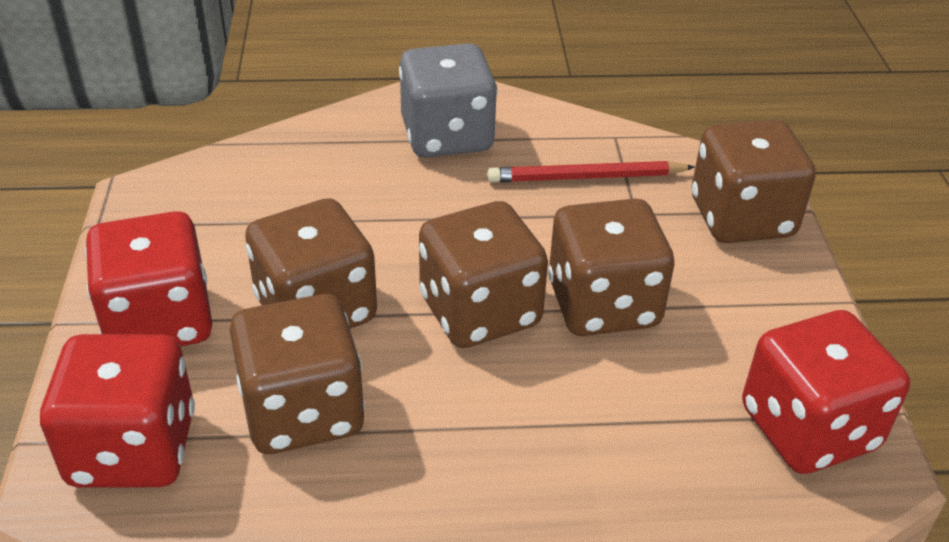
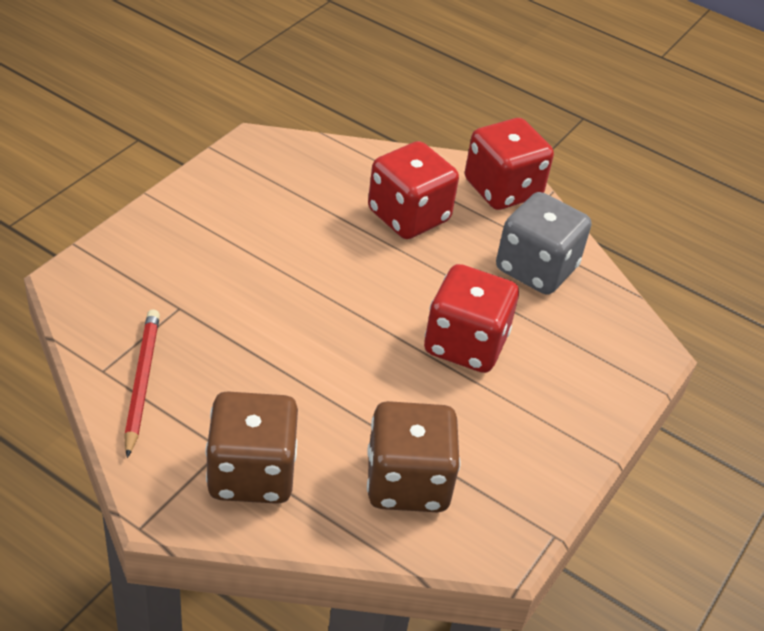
brown dice: 5 -> 2

